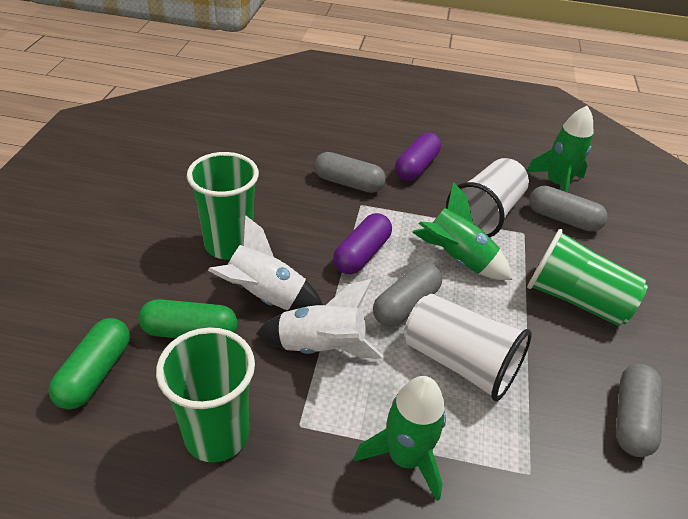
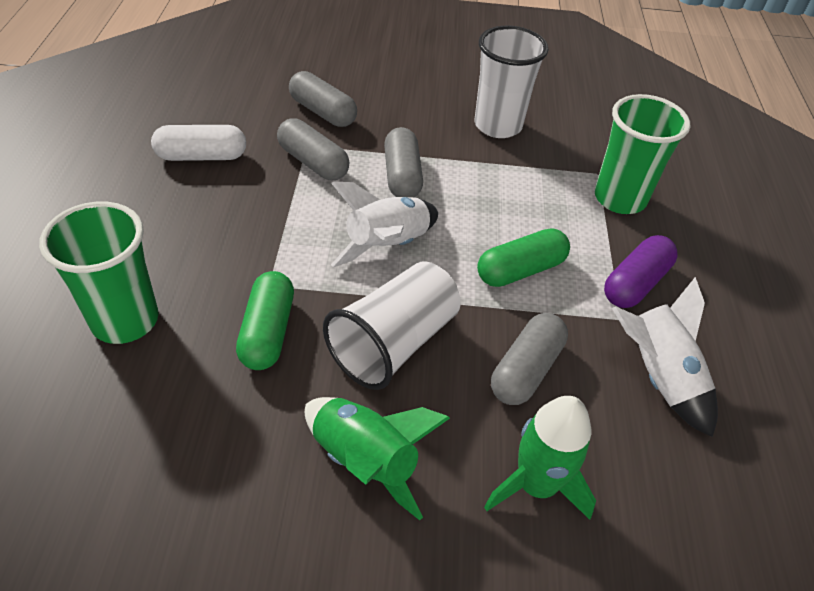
green cup: 3 -> 2
green rocket: 3 -> 2
purple capsule: 2 -> 1
white capsule: 0 -> 1

